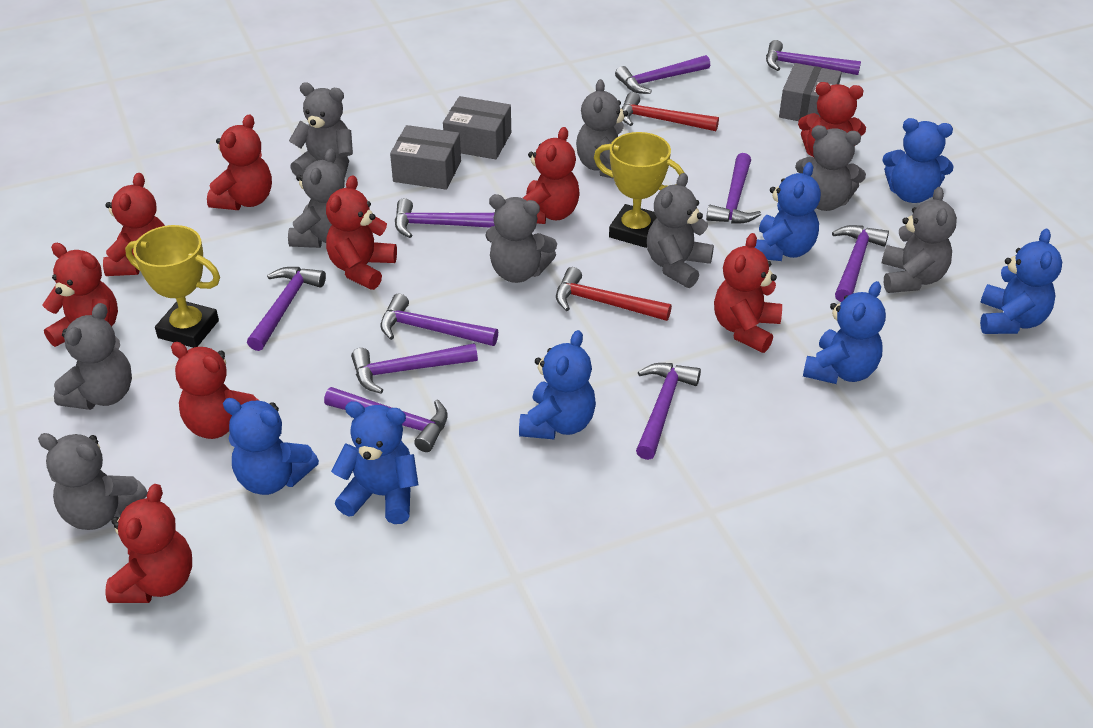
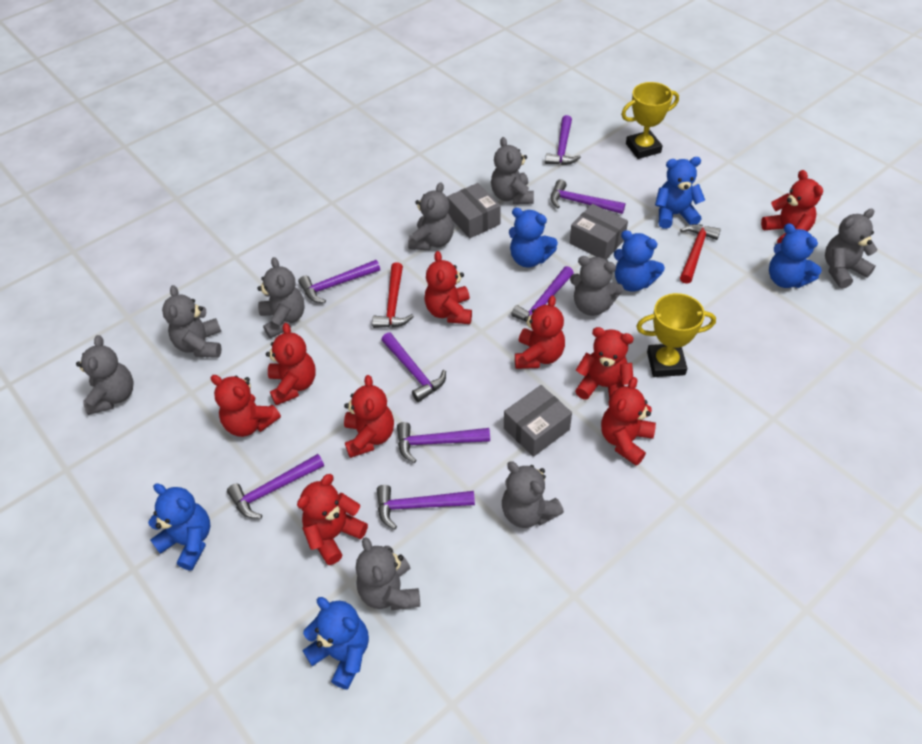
blue teddy bear: 7 -> 6
purple hammer: 10 -> 8

